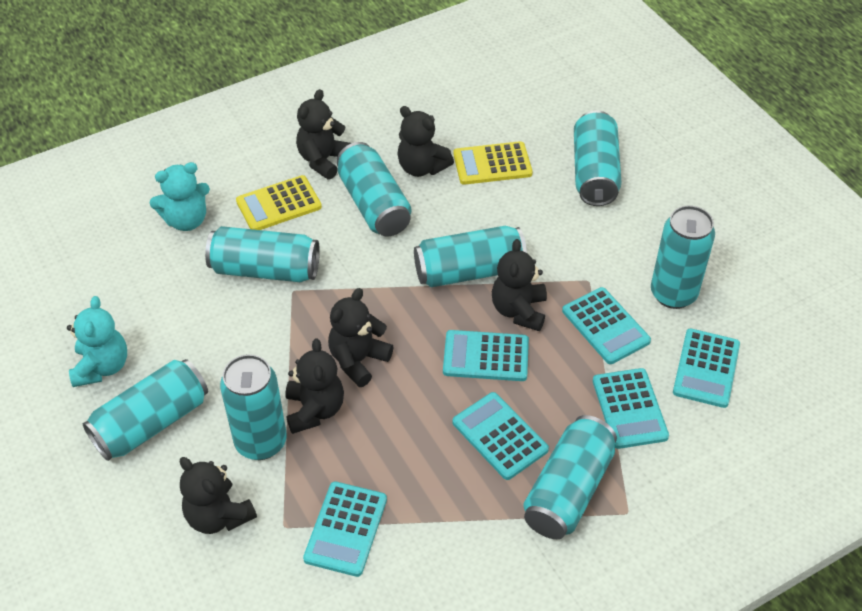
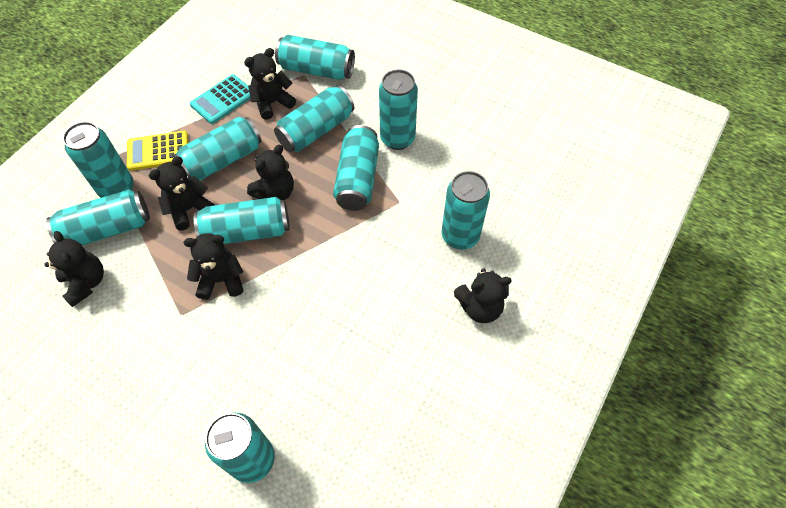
turquoise calculator: 6 -> 1
turquoise can: 8 -> 10
turquoise teddy bear: 2 -> 0
yellow calculator: 2 -> 1

